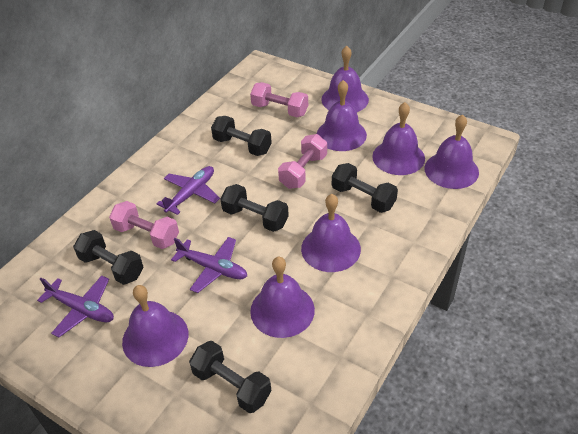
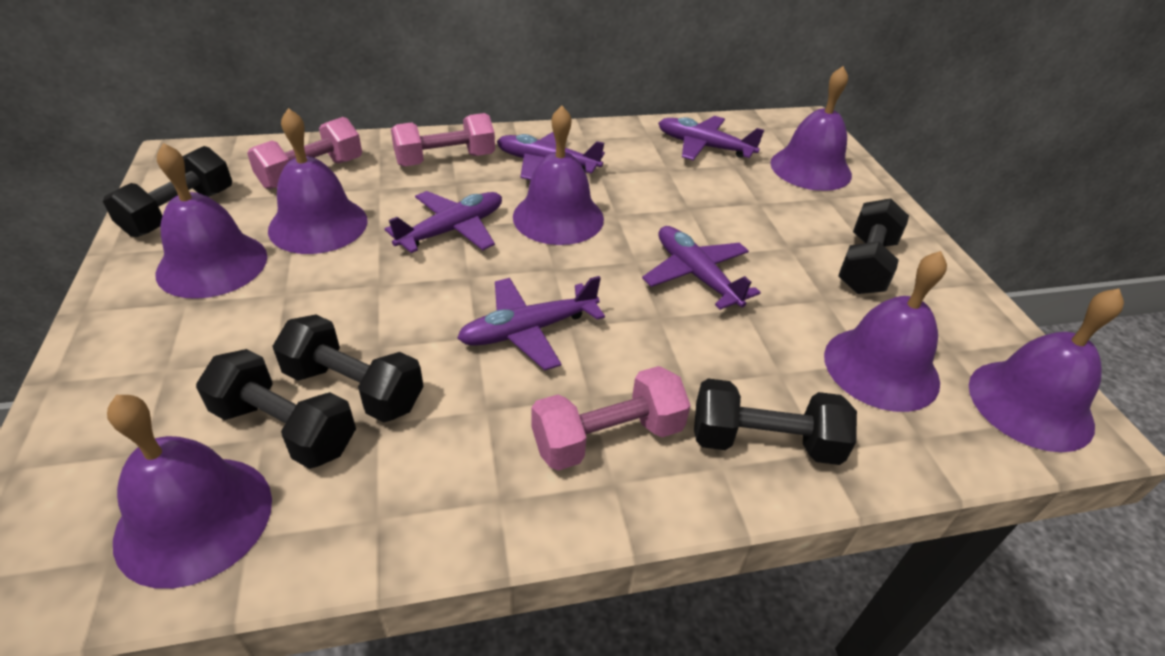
purple plane: 3 -> 5

